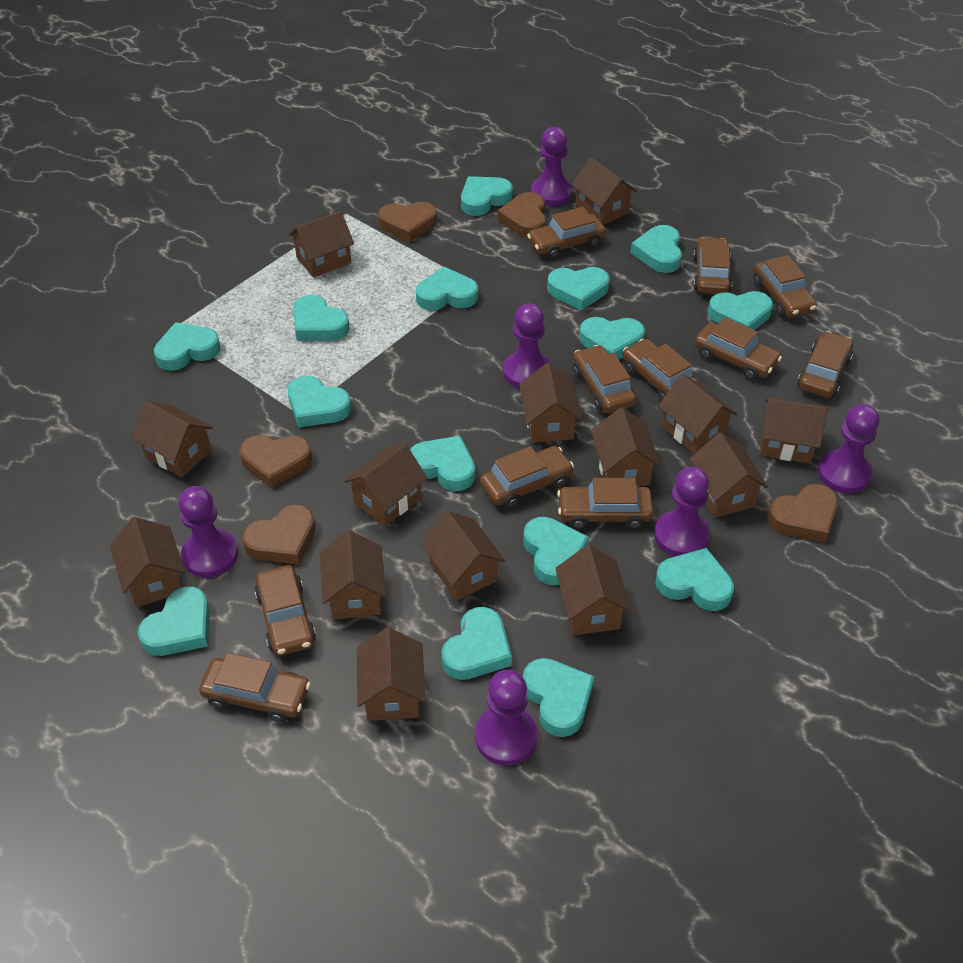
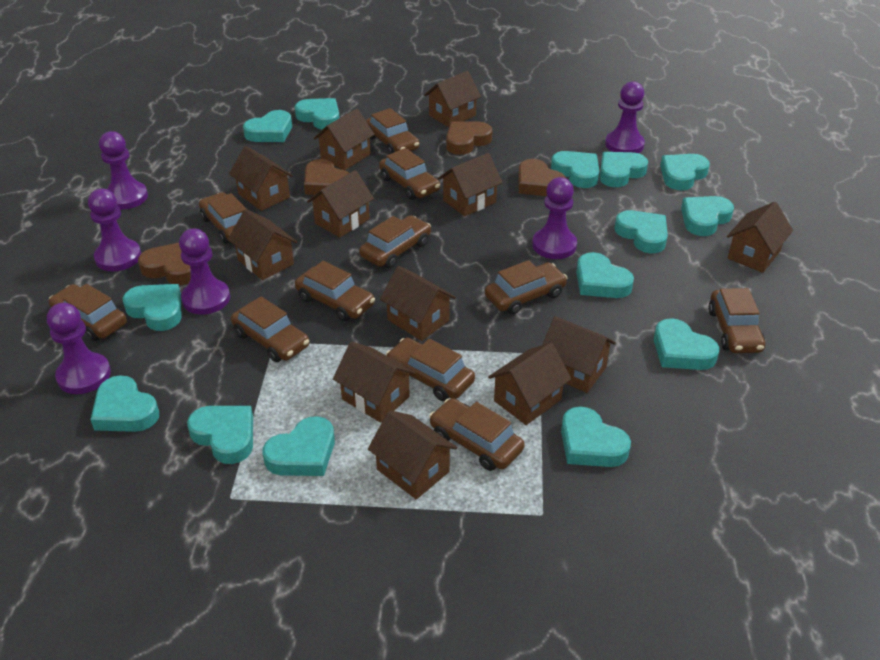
brown heart: 5 -> 4
brown house: 14 -> 12
turquoise heart: 15 -> 14

